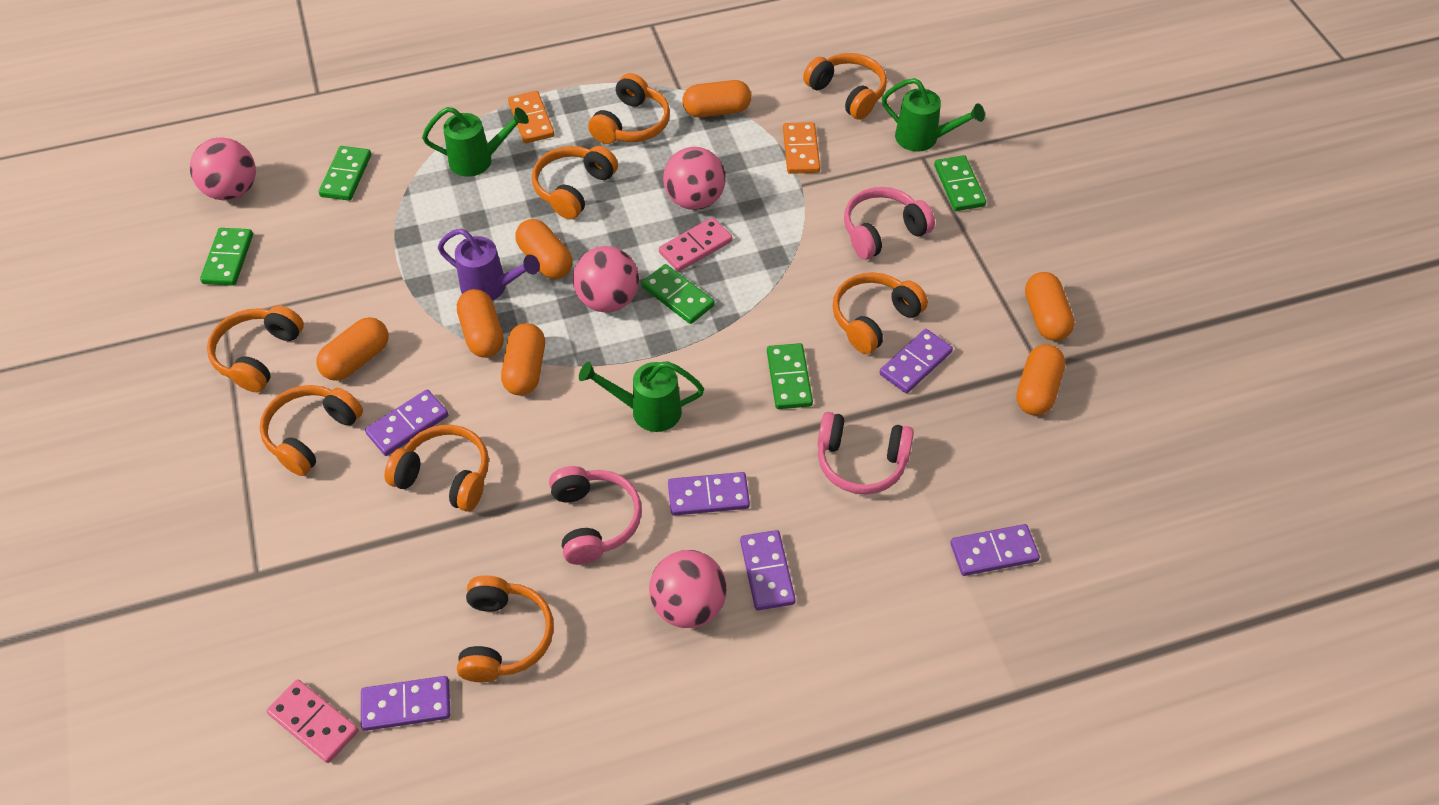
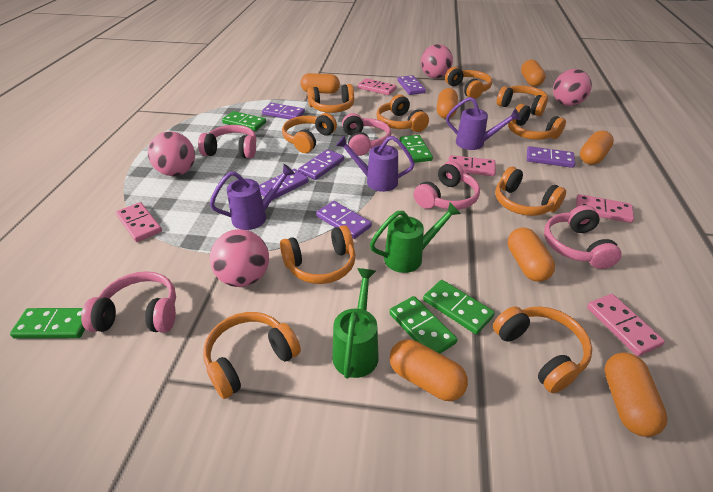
green watering can: 3 -> 2
orange domino: 2 -> 0
orange headphones: 8 -> 10
pink domino: 2 -> 5
pink headphones: 3 -> 5
purple watering can: 1 -> 3

